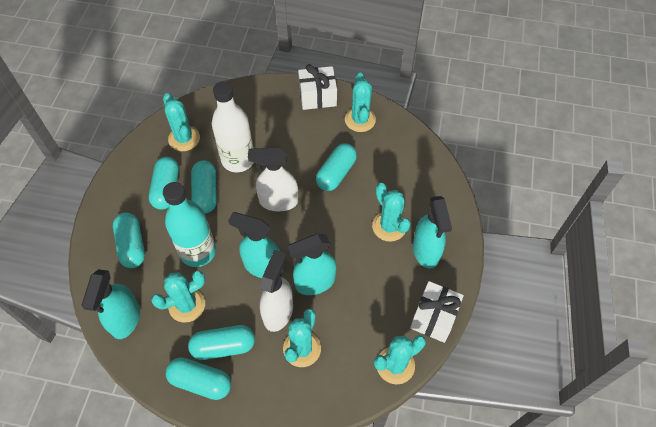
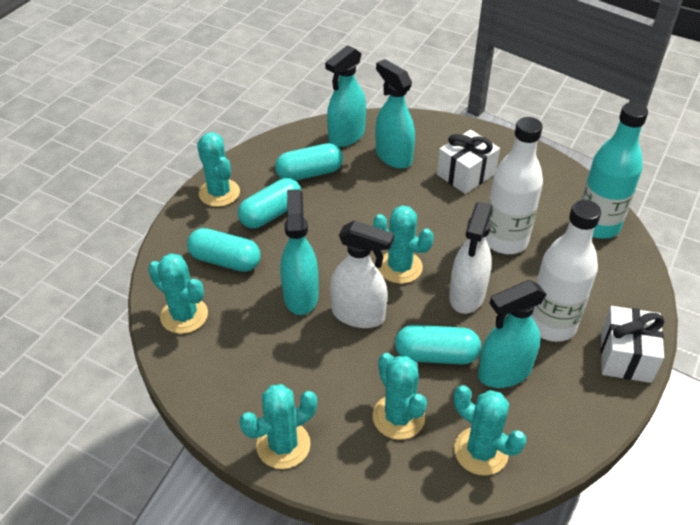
turquoise capsule: 6 -> 4
white bottle: 1 -> 2

